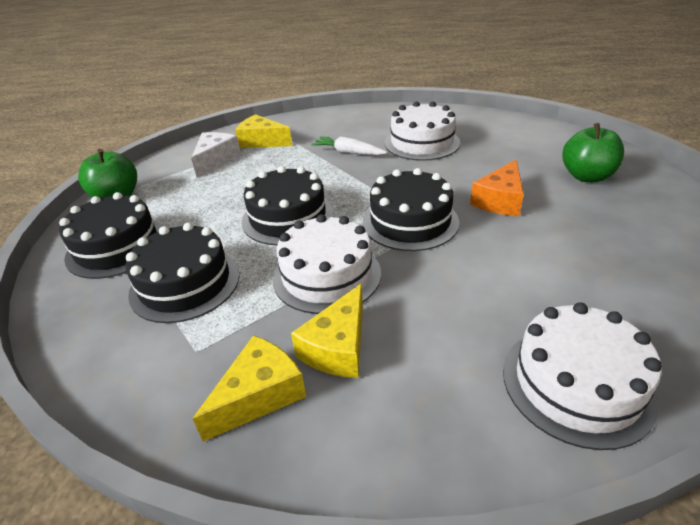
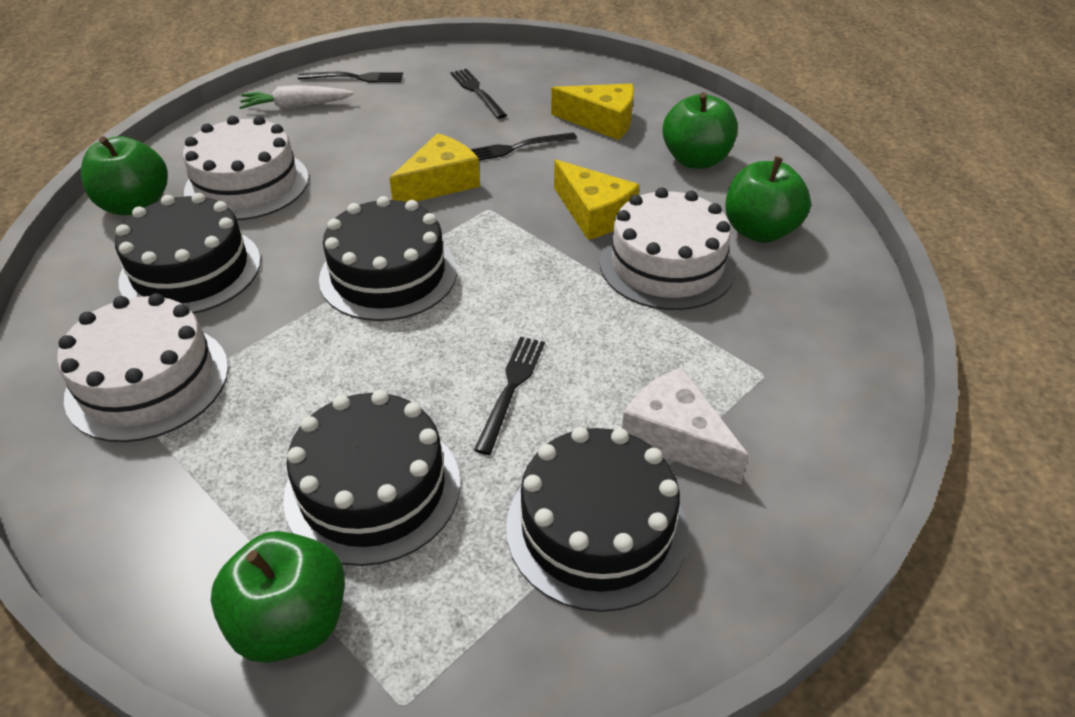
black fork: 0 -> 4
green apple: 2 -> 4
orange cheese: 1 -> 0

